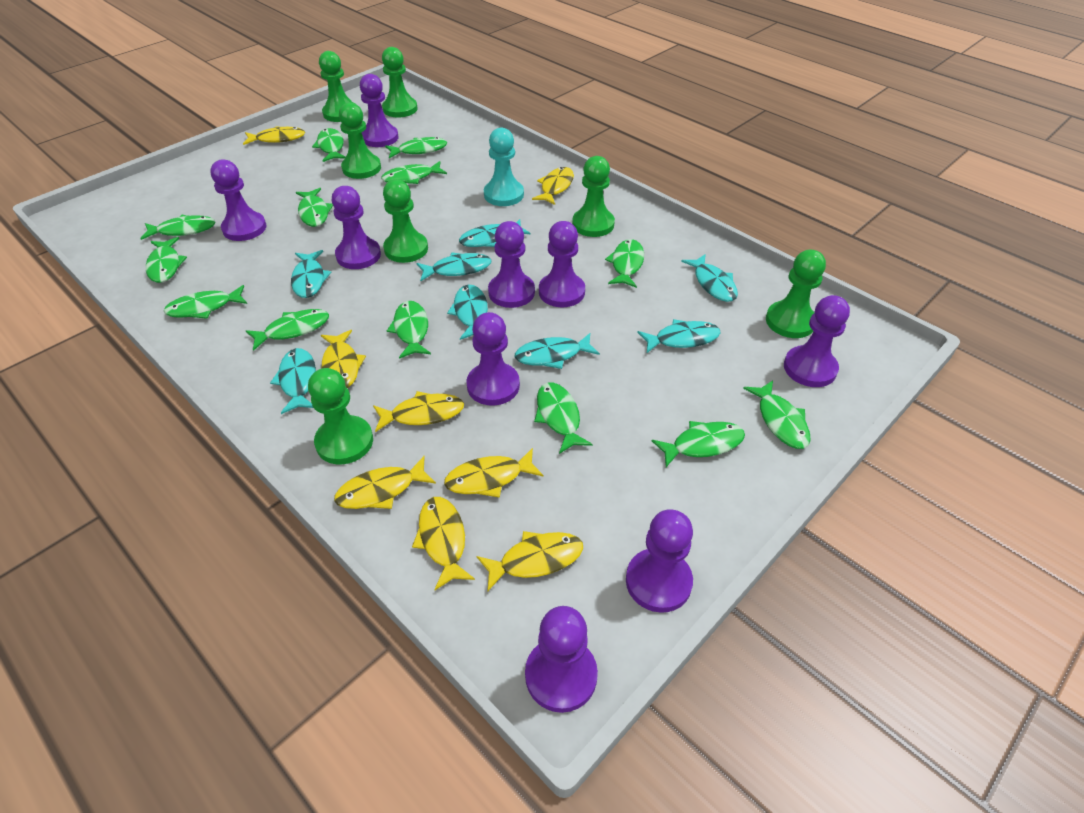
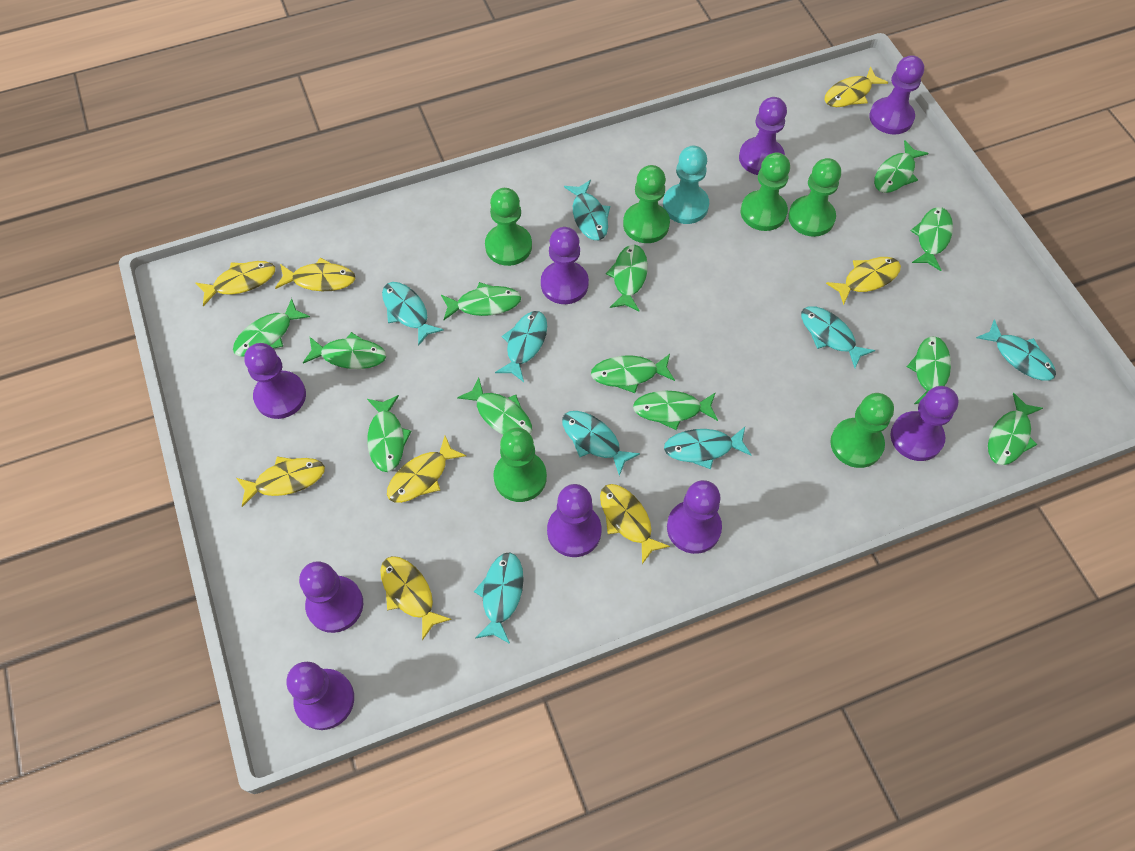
green fish: 13 -> 12
green pawn: 7 -> 6

